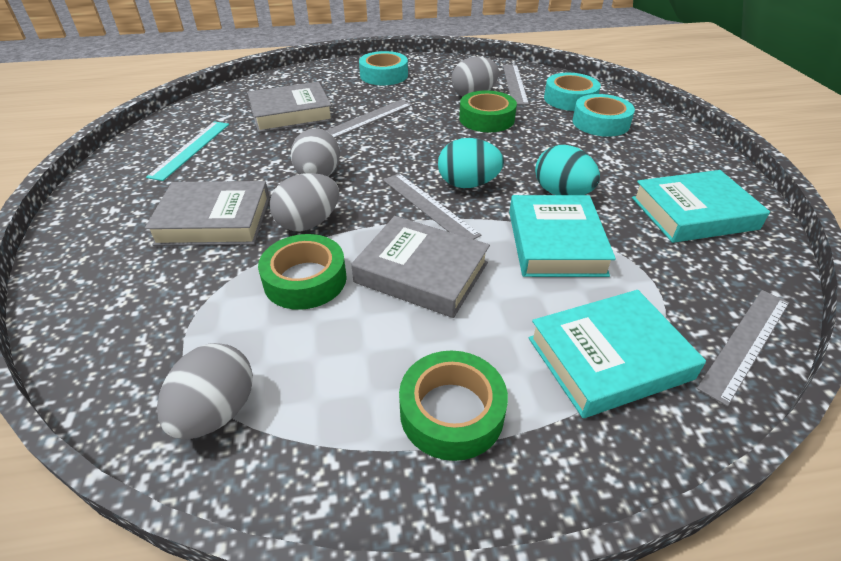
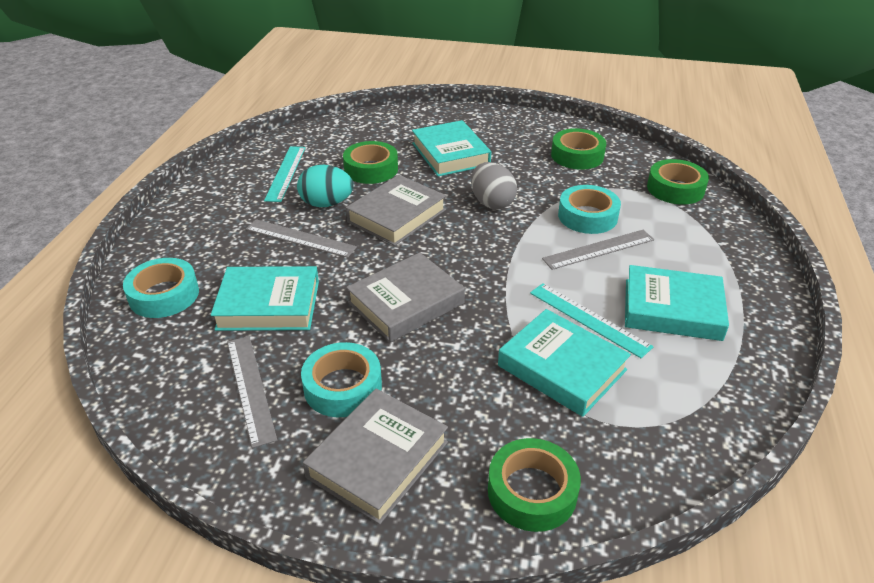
green tape: 3 -> 4
grey egg: 4 -> 1
grey ruler: 4 -> 3
turquoise book: 3 -> 4
turquoise egg: 2 -> 1
turquoise ruler: 1 -> 2

